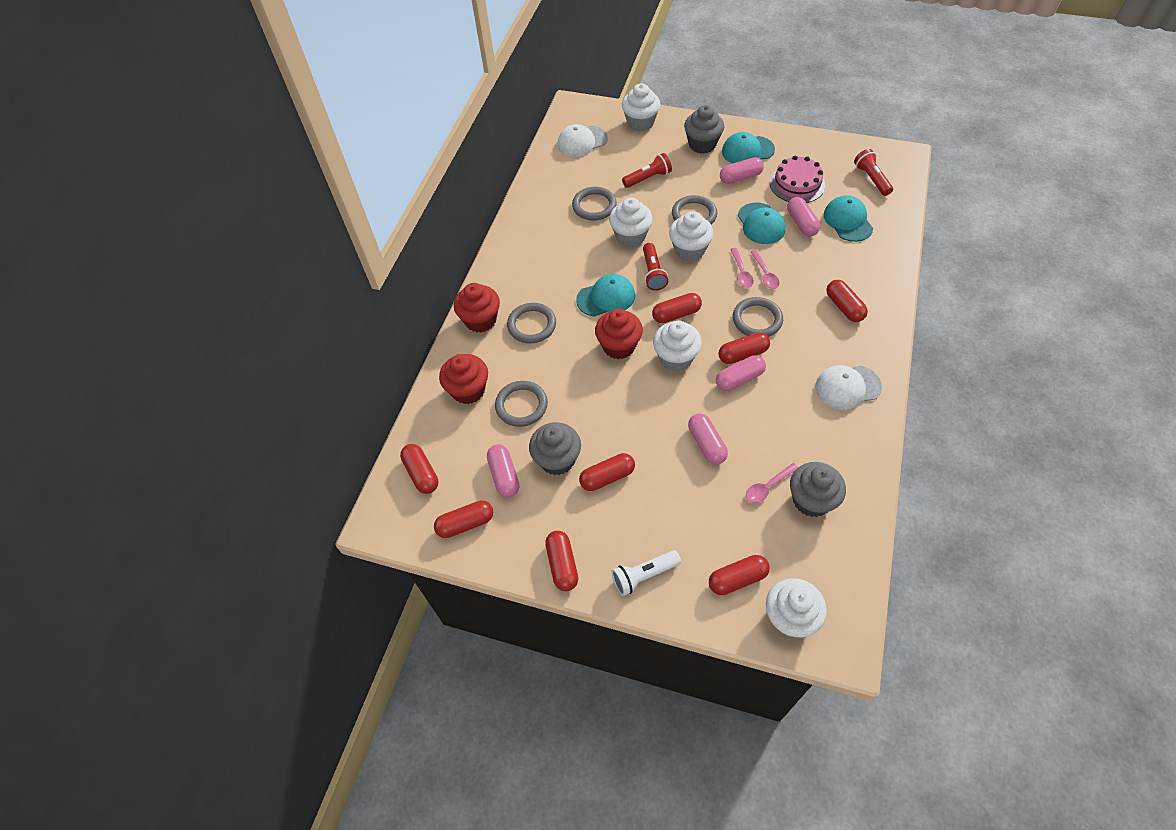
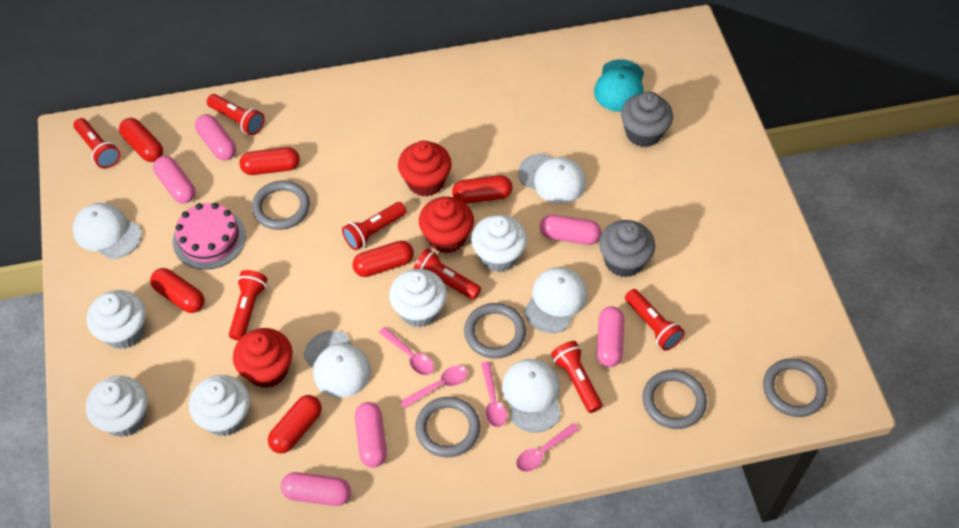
grey cupcake: 3 -> 2
pink capsule: 5 -> 6
pink spoon: 3 -> 4
red capsule: 8 -> 6
red flashlight: 3 -> 7
turquoise cap: 4 -> 1
white cap: 2 -> 5
white flashlight: 1 -> 0

